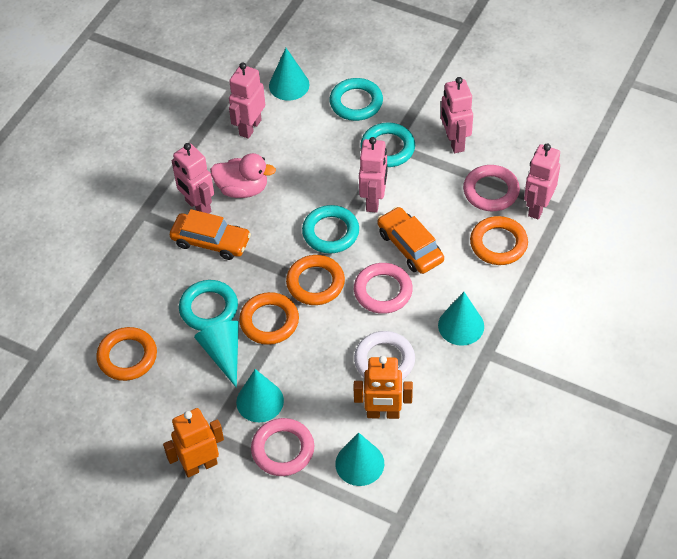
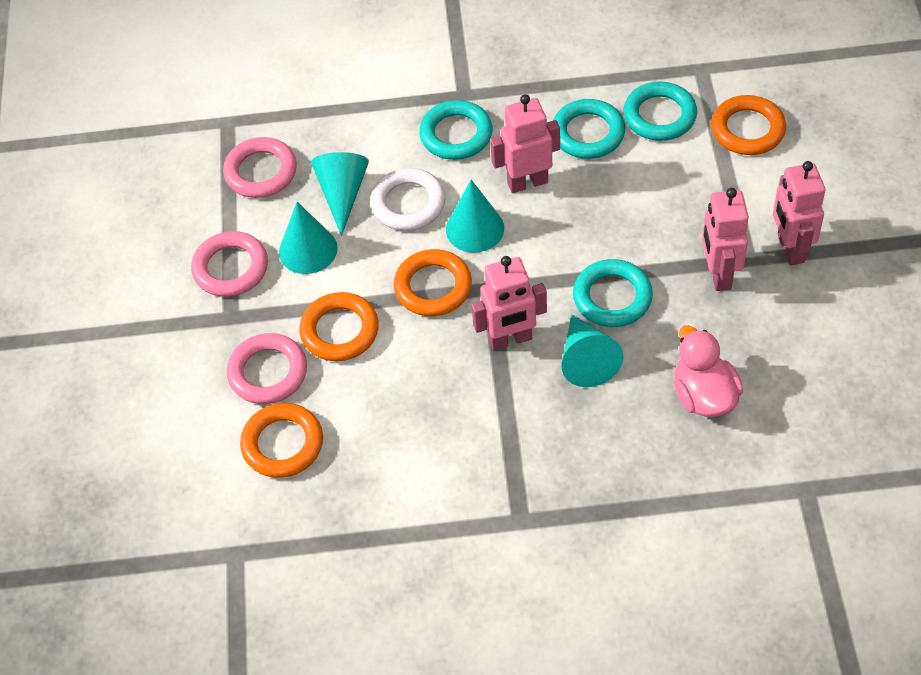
orange car: 2 -> 0
orange robot: 2 -> 0
pink robot: 5 -> 4
turquoise cone: 5 -> 4

